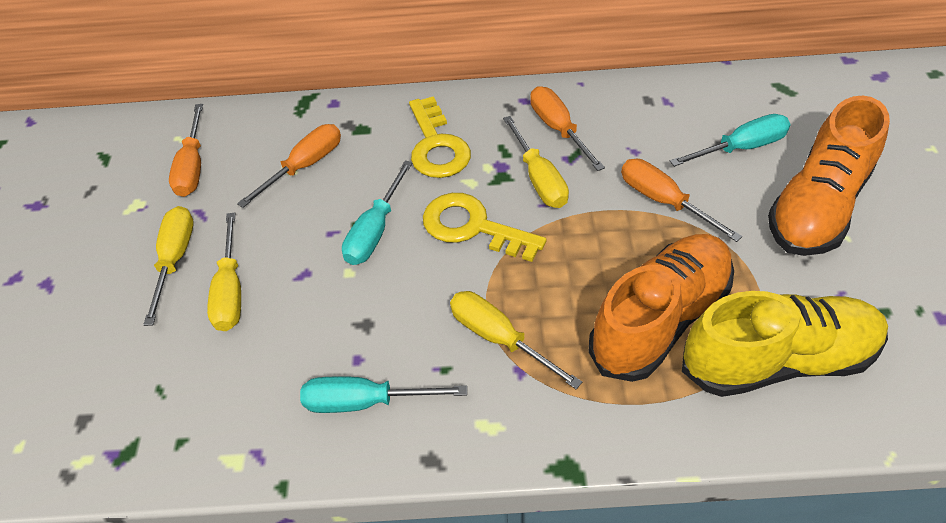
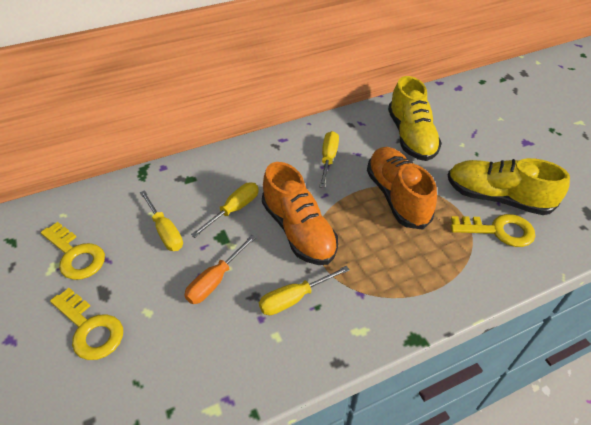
orange screwdriver: 4 -> 1
turquoise screwdriver: 3 -> 0
yellow key: 2 -> 3
yellow shoe: 1 -> 2

